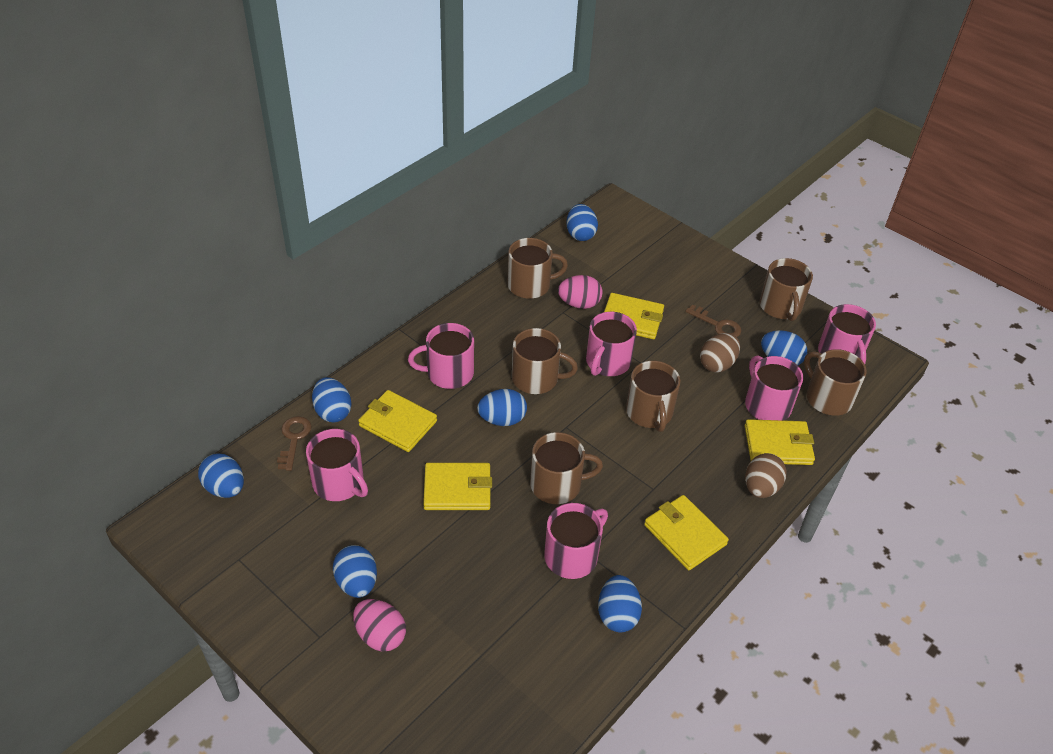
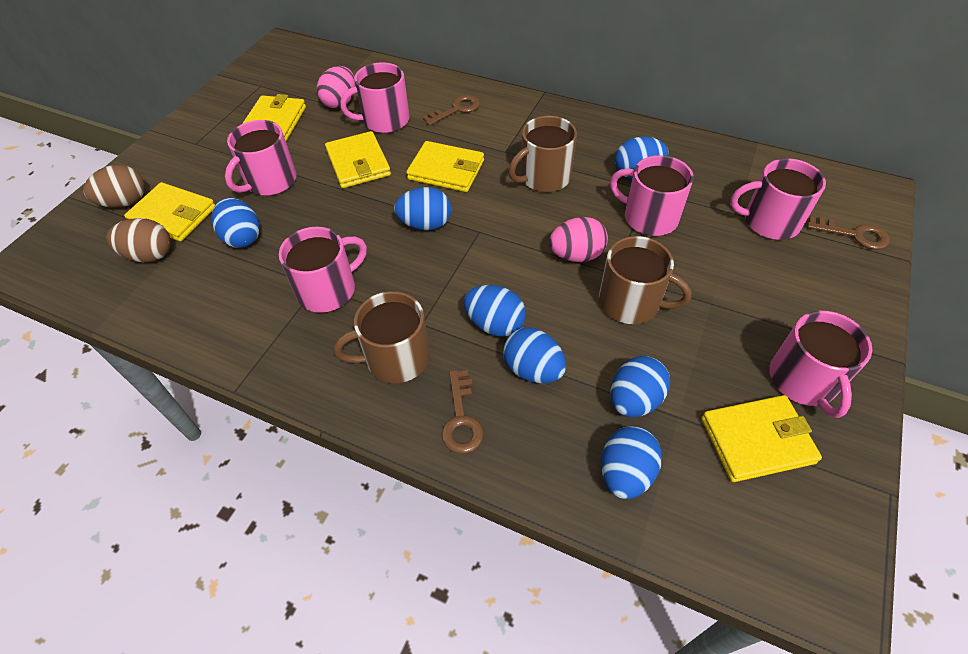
brown key: 2 -> 3
brown mug: 6 -> 3

